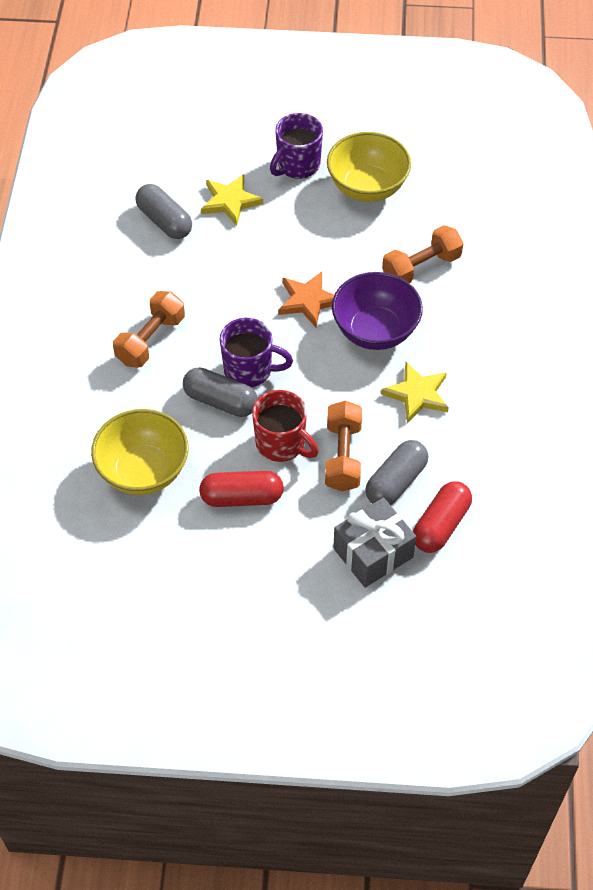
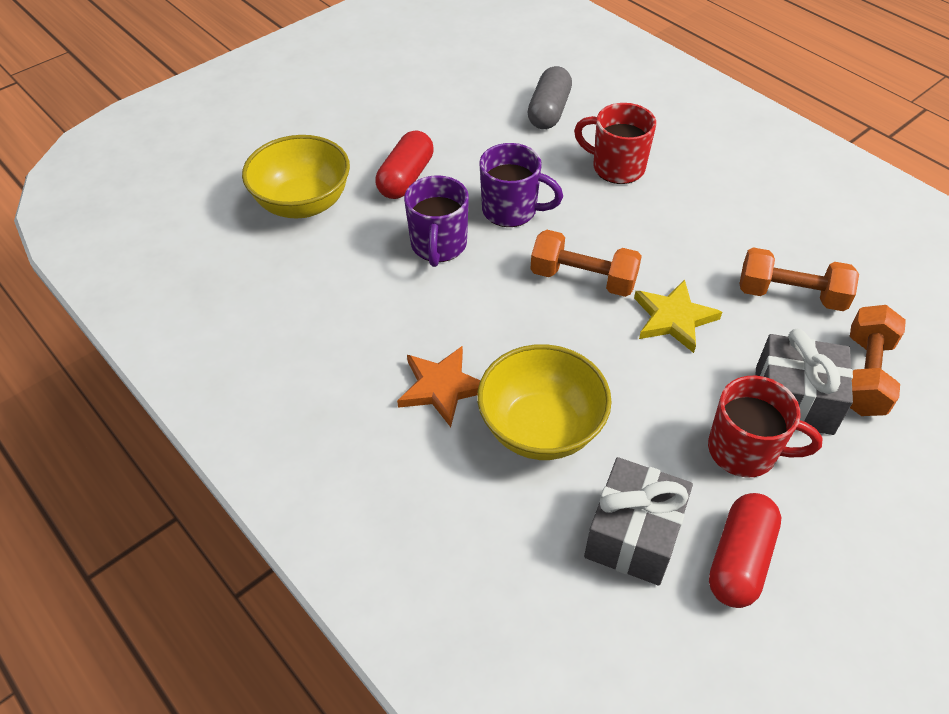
grey capsule: 3 -> 1
grey gift: 1 -> 2
purple bowl: 1 -> 0
red mug: 1 -> 2
yellow star: 2 -> 1

